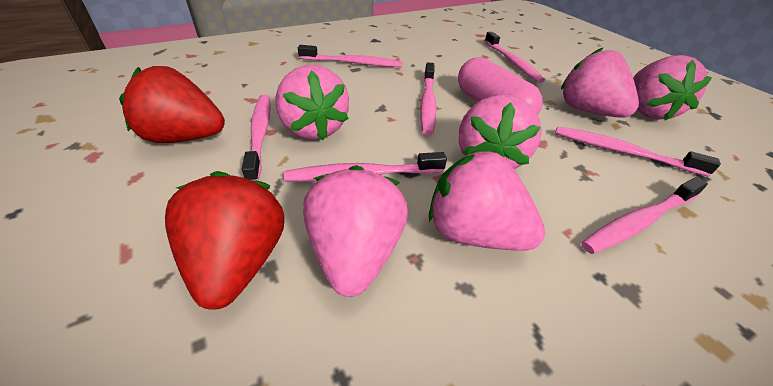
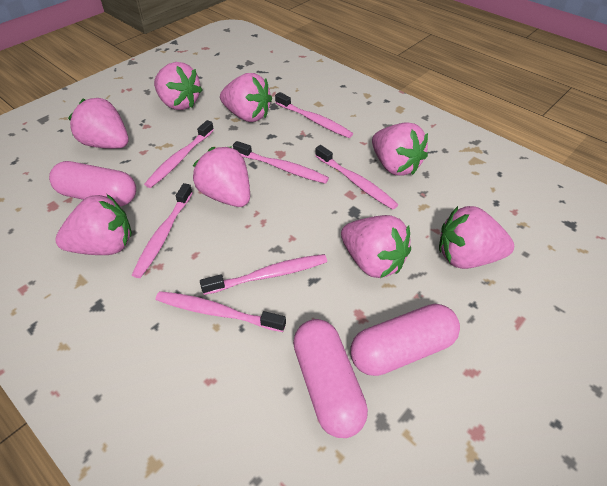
pink capsule: 1 -> 3
pink strawberry: 6 -> 8
red strawberry: 2 -> 0

